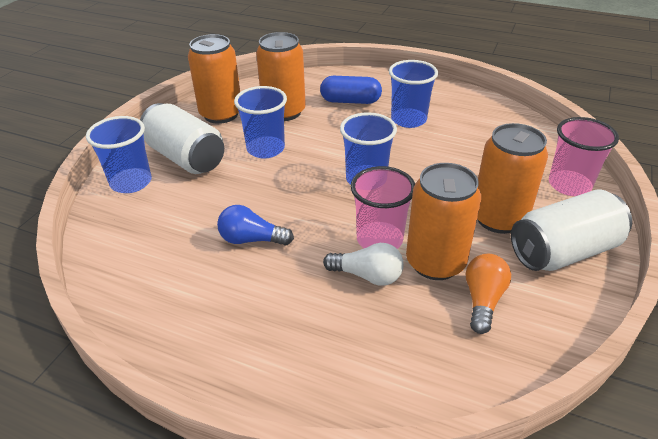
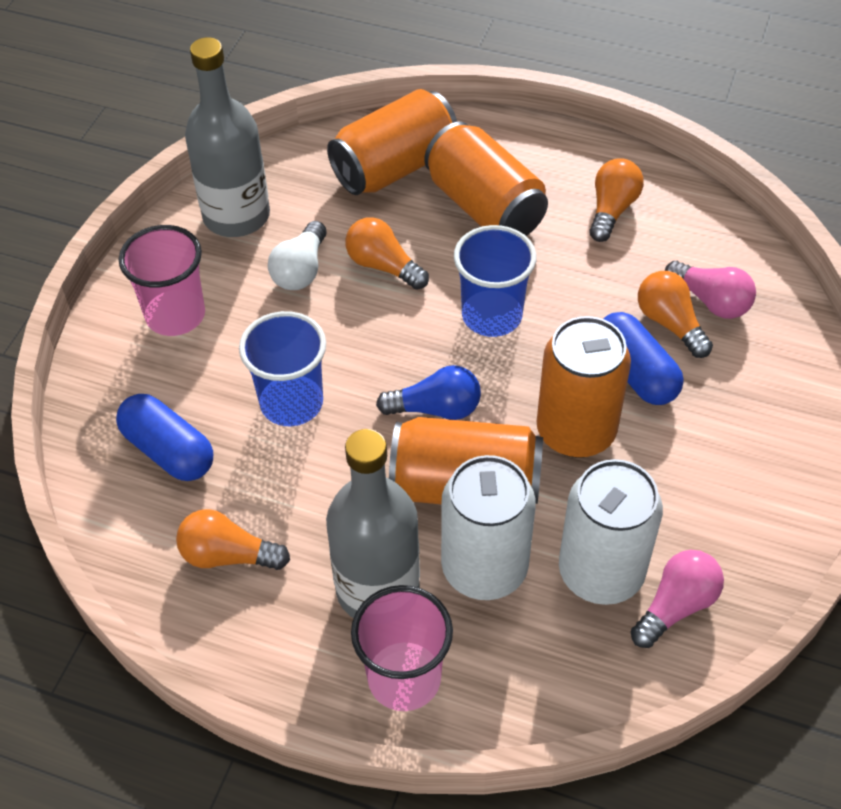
blue capsule: 1 -> 2
blue cup: 4 -> 2
grey bottle: 0 -> 2
orange light bulb: 1 -> 4
pink light bulb: 0 -> 2

